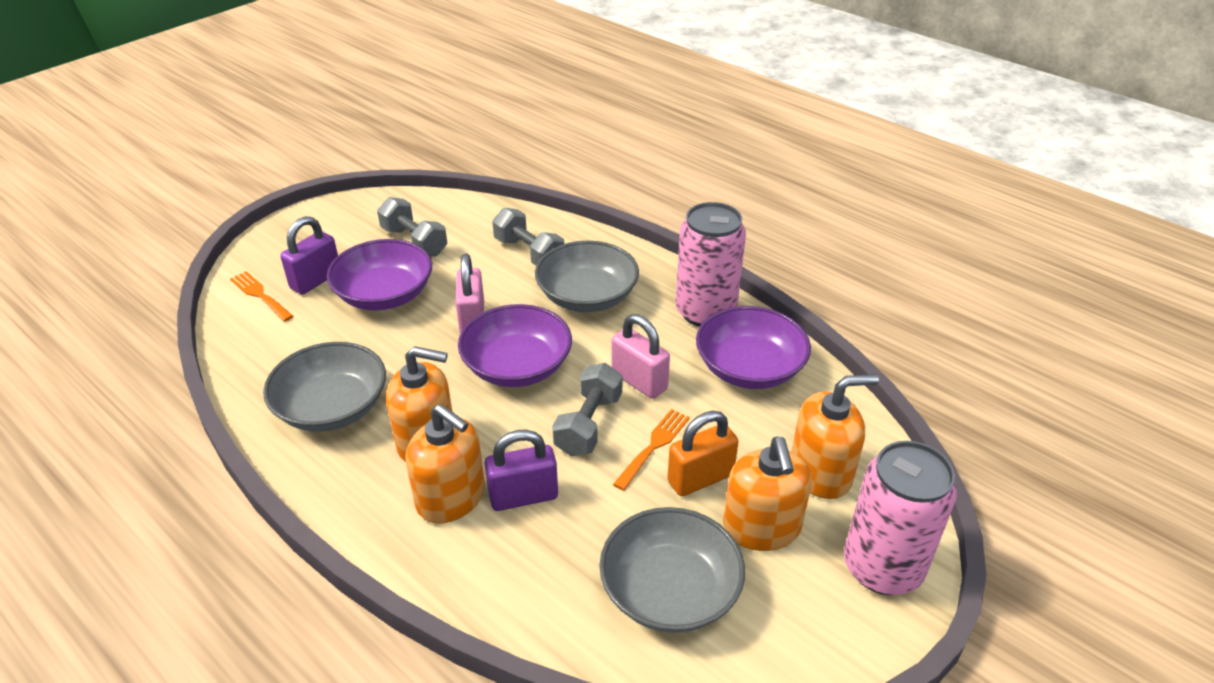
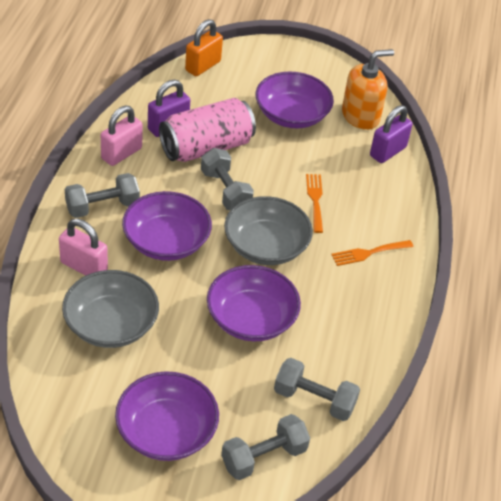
grey bowl: 3 -> 2
grey dumbbell: 3 -> 4
orange soap dispenser: 4 -> 1
pink can: 2 -> 1
purple bowl: 3 -> 4

